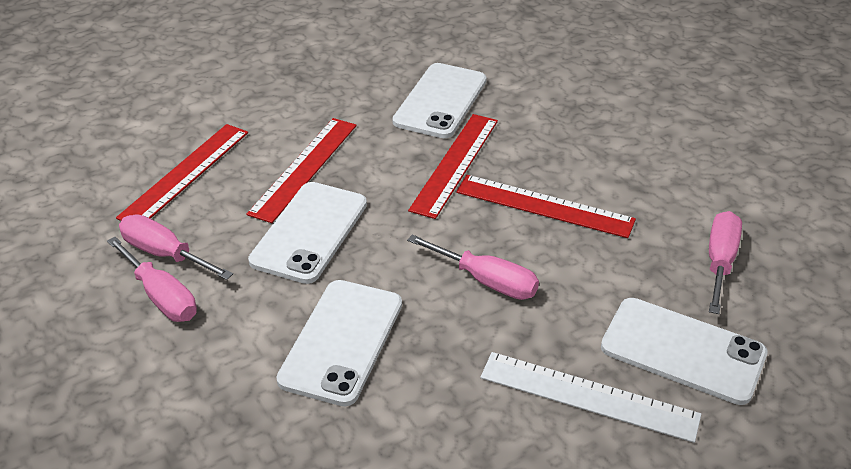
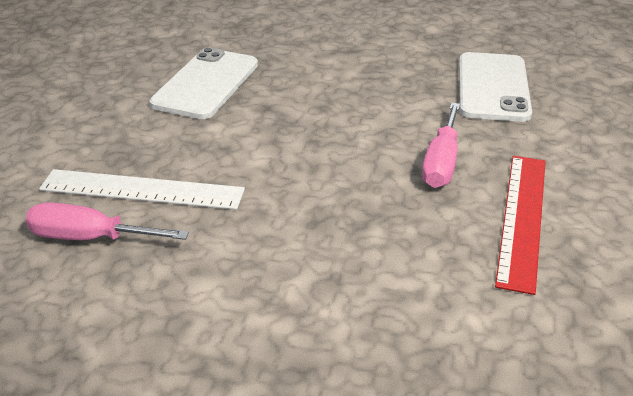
pink screwdriver: 4 -> 2
red ruler: 4 -> 1
white phone: 4 -> 2

